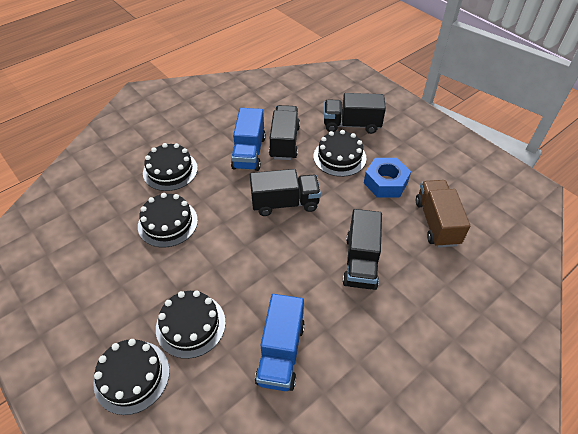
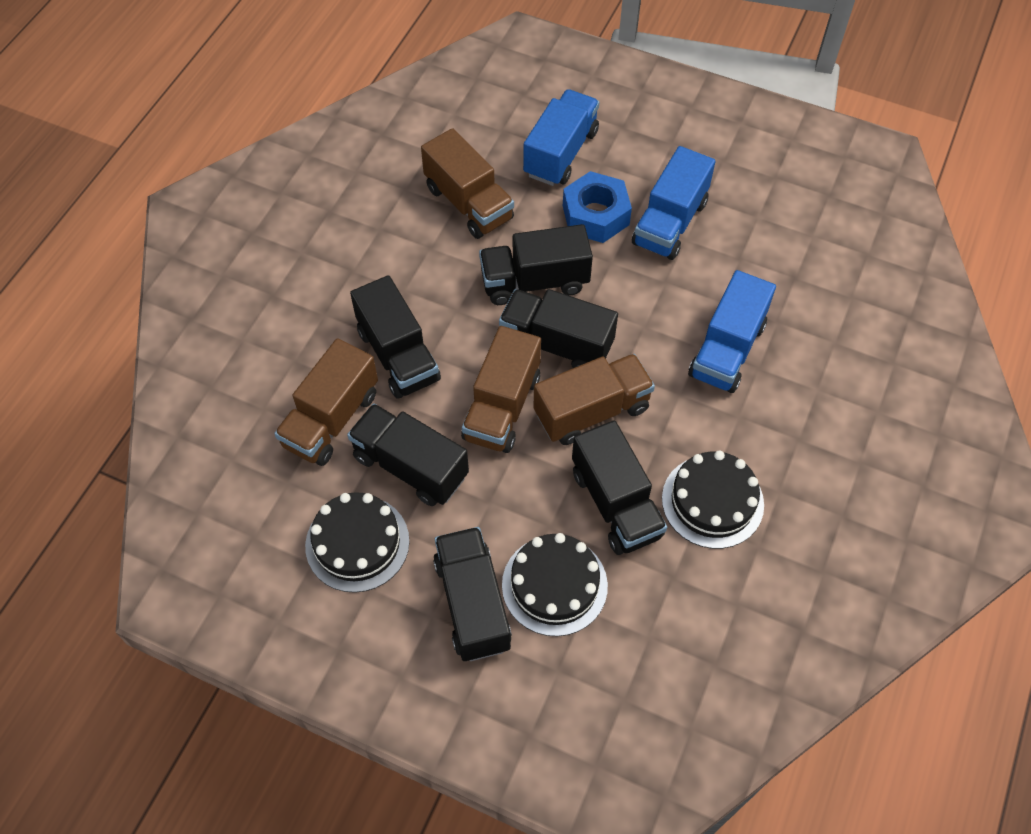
black cake: 5 -> 3
black truck: 4 -> 6
blue truck: 2 -> 3
brown truck: 1 -> 4

